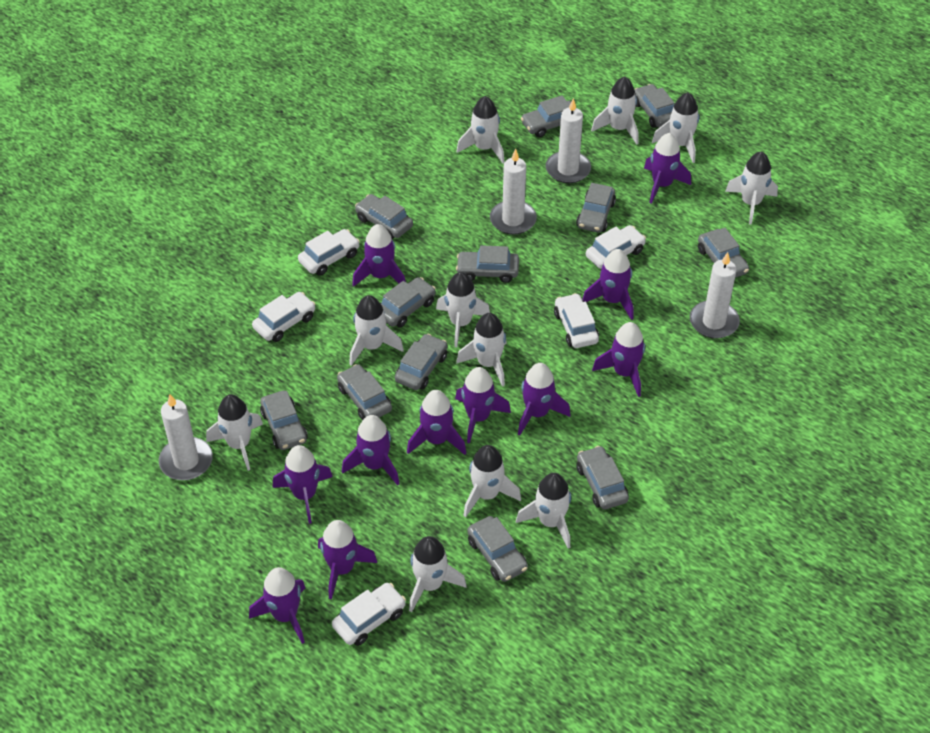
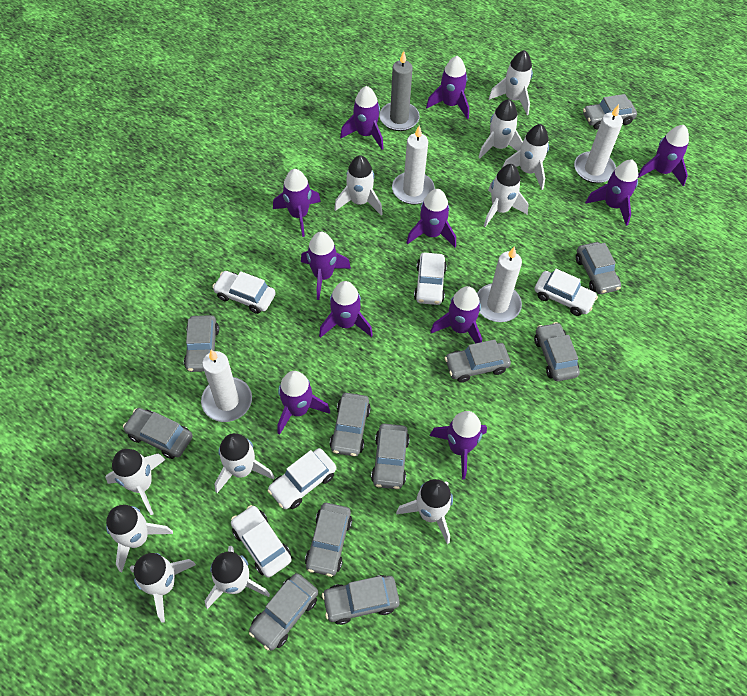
grey candle: 0 -> 1
grey car: 12 -> 11

